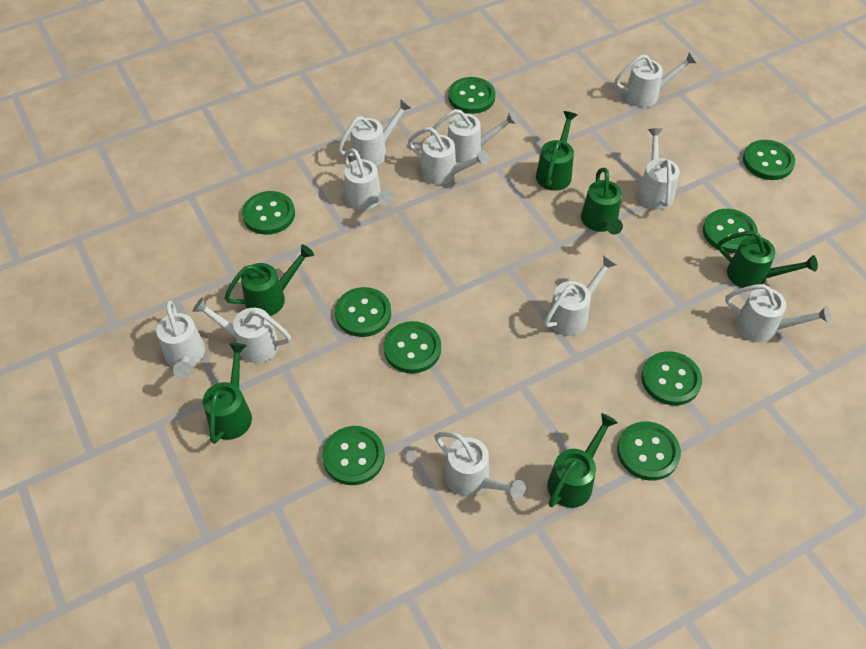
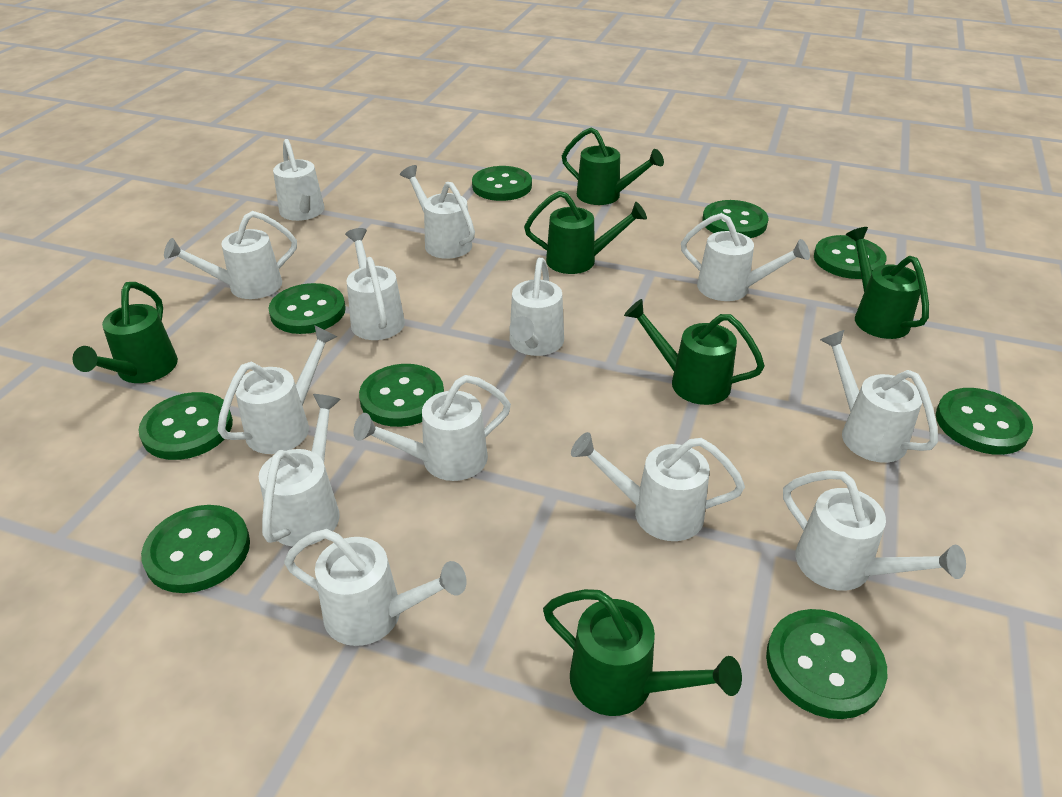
white watering can: 11 -> 13

